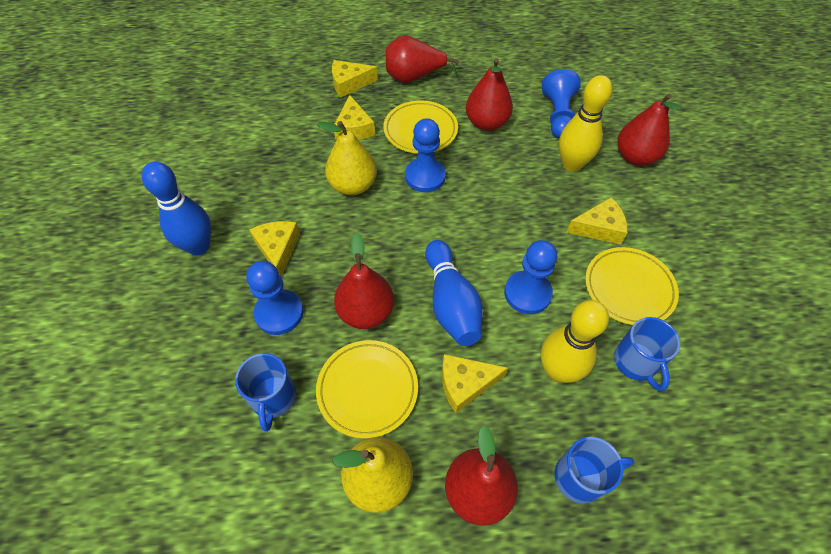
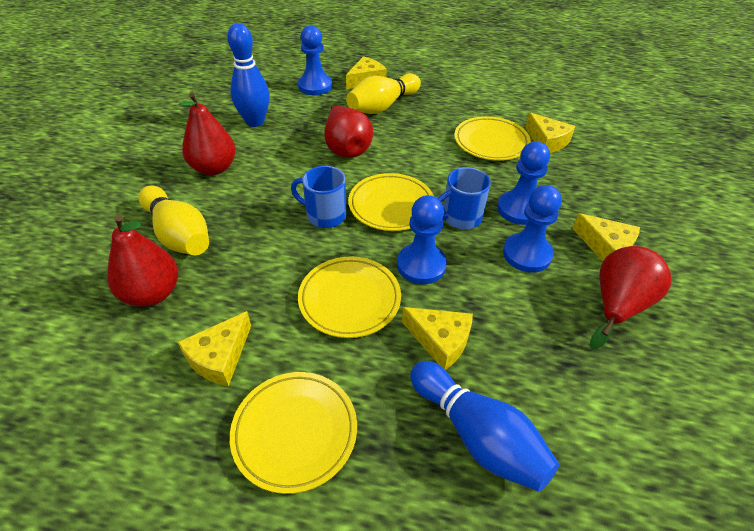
blue mug: 3 -> 2
red pear: 5 -> 4
yellow pear: 2 -> 0
yellow plate: 3 -> 4

